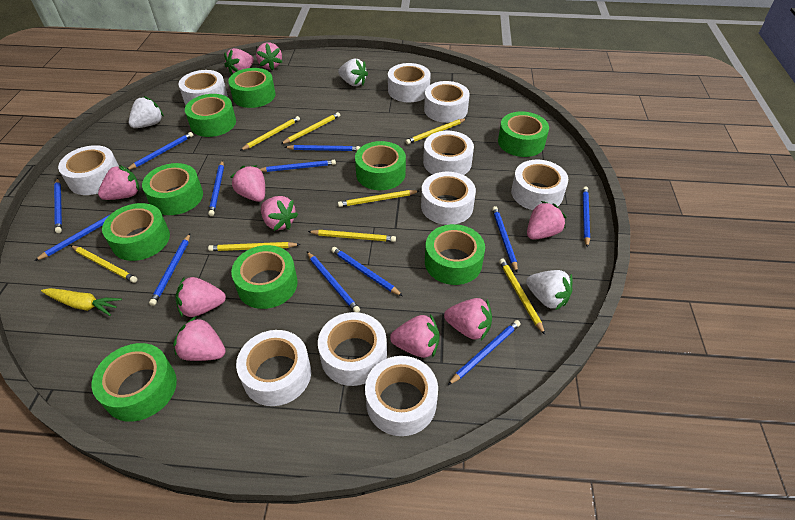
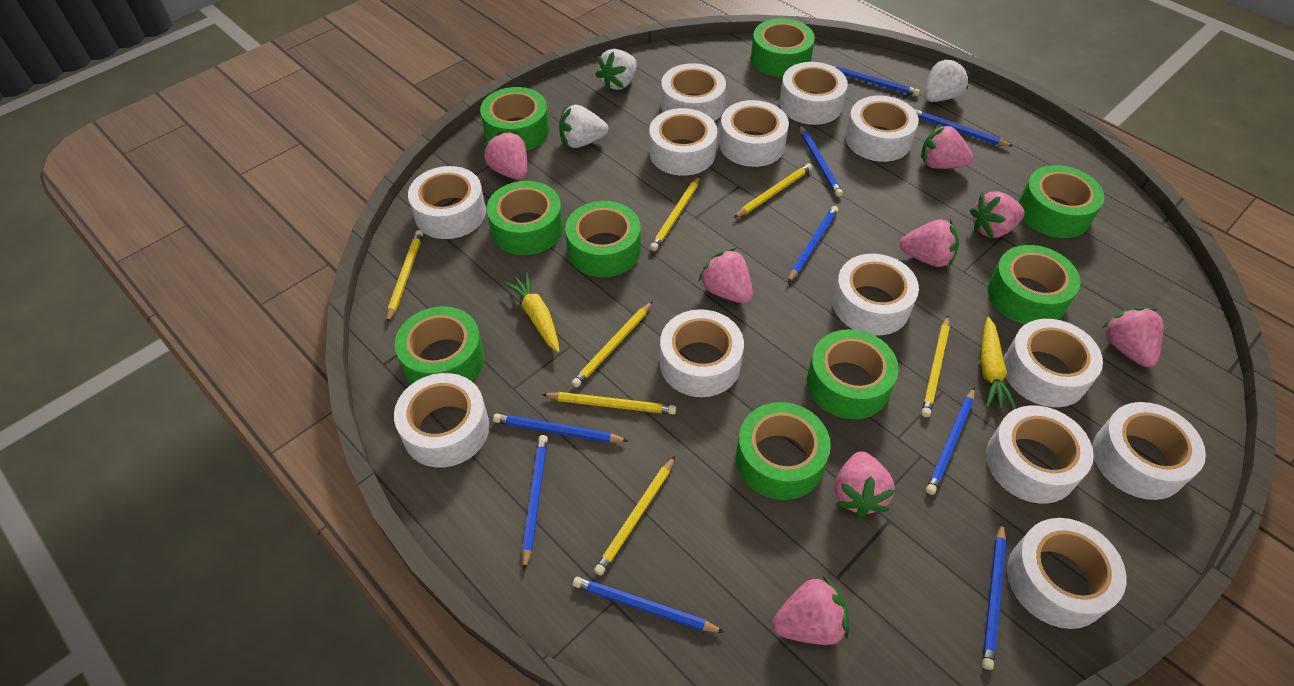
blue pencil: 12 -> 9
pink strawberry: 10 -> 8
white tape: 10 -> 13
yellow carrot: 1 -> 2
yellow pencil: 8 -> 7

